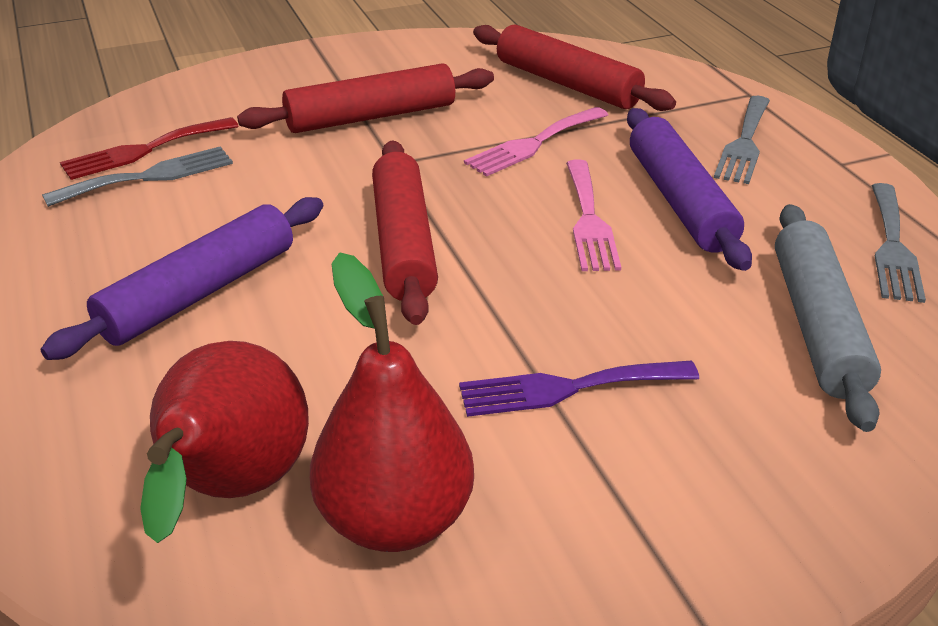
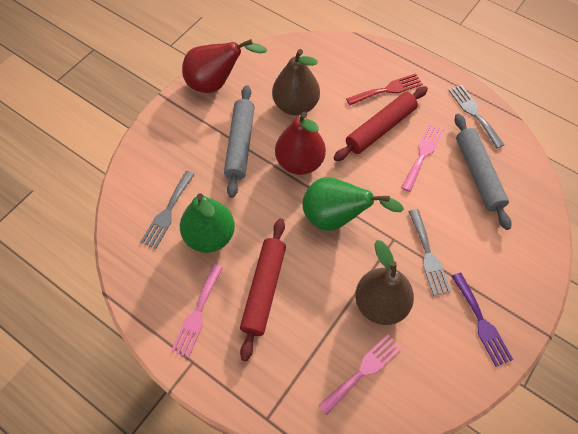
brown pear: 0 -> 2
green pear: 0 -> 2
grey rolling pin: 1 -> 2
pink fork: 2 -> 3
purple rolling pin: 2 -> 0
red rolling pin: 3 -> 2

